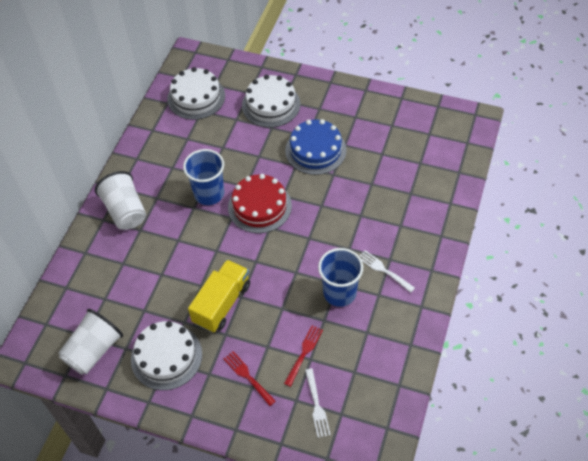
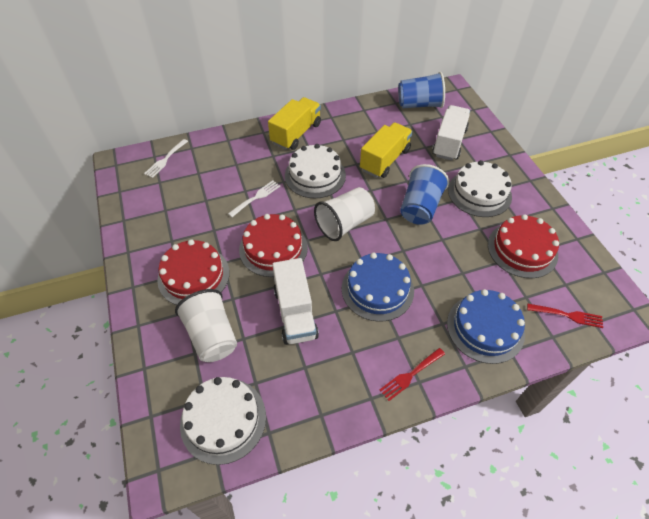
blue cake: 1 -> 2
red cake: 1 -> 3
white truck: 0 -> 2
yellow truck: 1 -> 2

